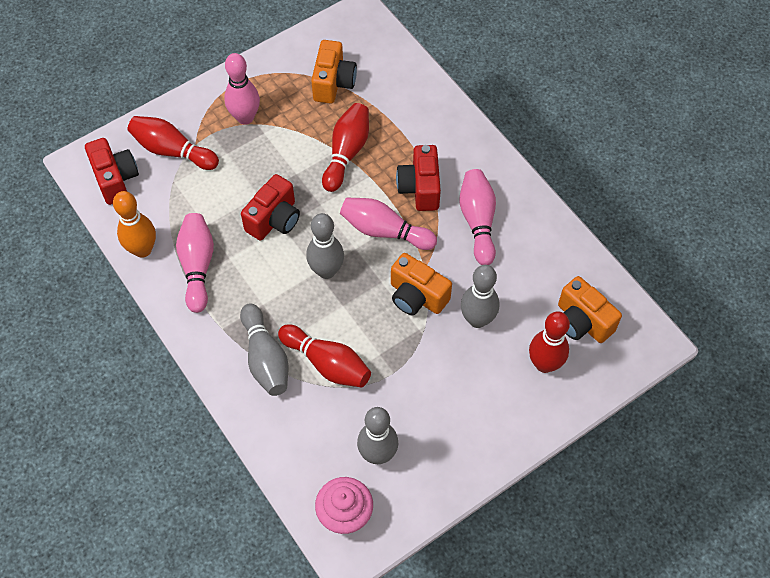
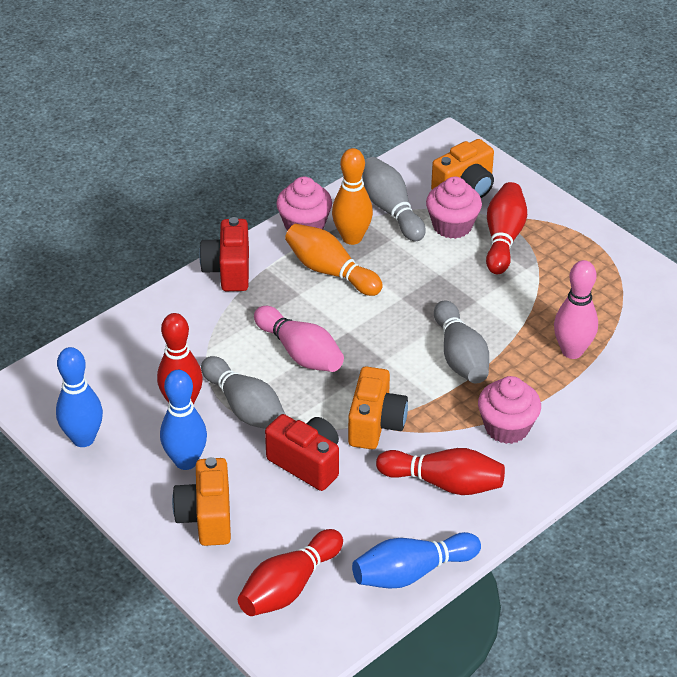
blue bowling pin: 0 -> 3
grey bowling pin: 4 -> 3
orange bowling pin: 1 -> 2
pink bowling pin: 4 -> 2
pink cupcake: 1 -> 3
red camera: 3 -> 2

